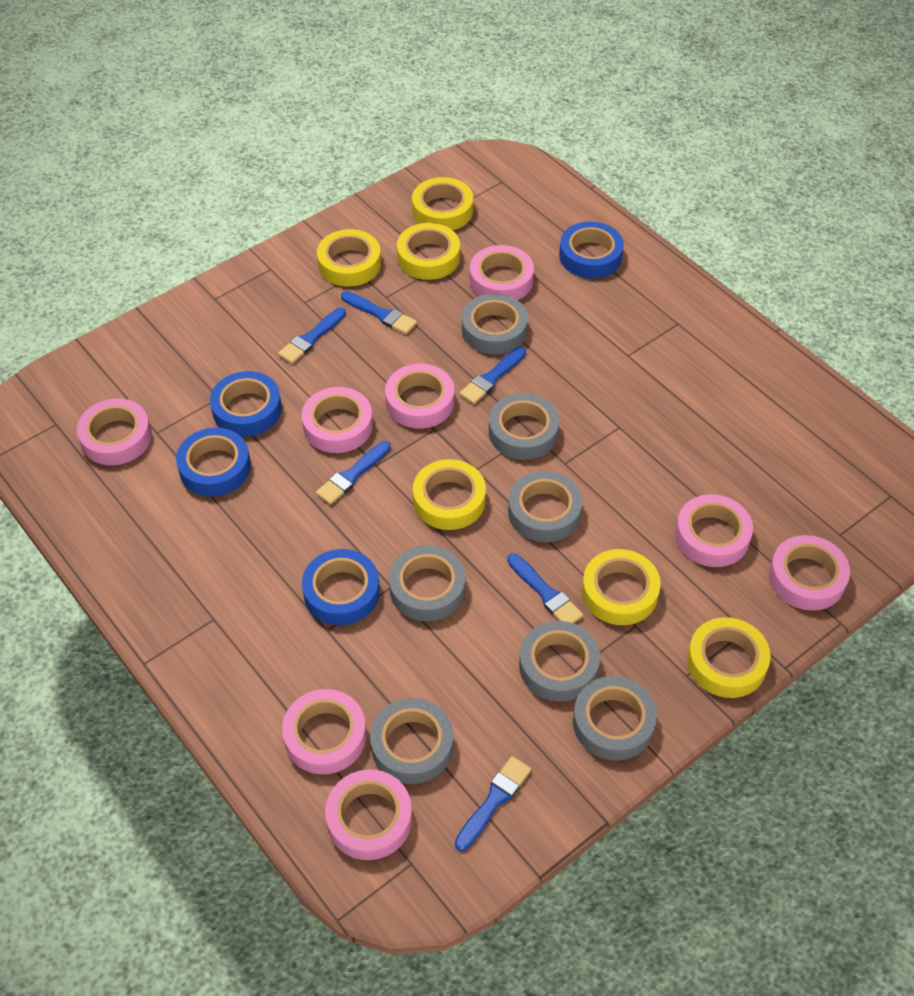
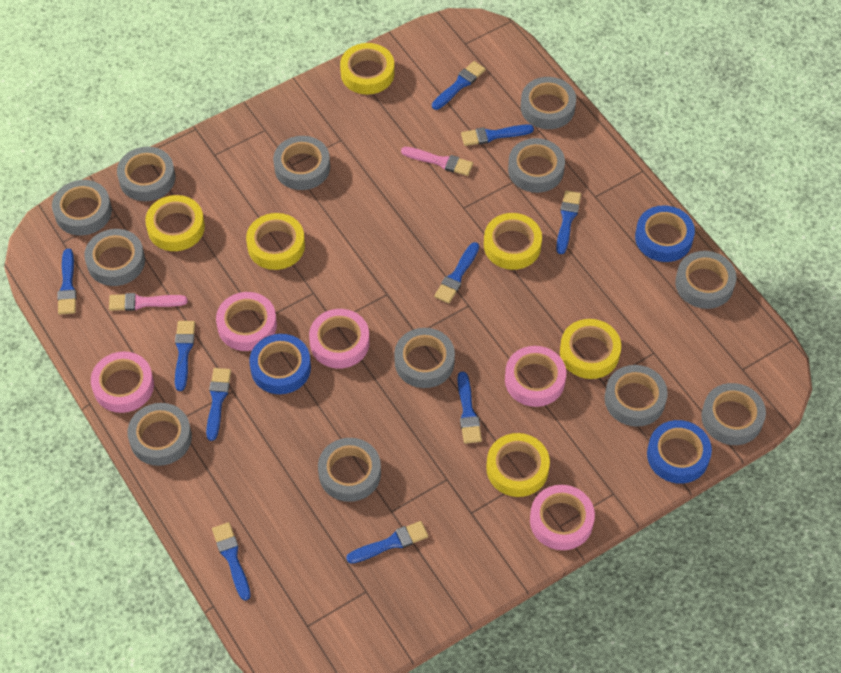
blue brush: 6 -> 10
blue tape: 4 -> 3
grey tape: 7 -> 12
pink brush: 0 -> 2
pink tape: 8 -> 5

